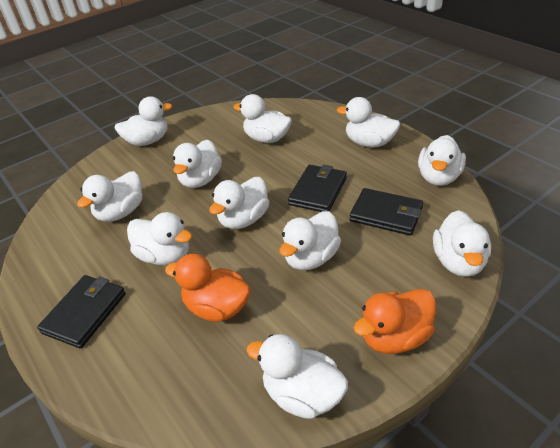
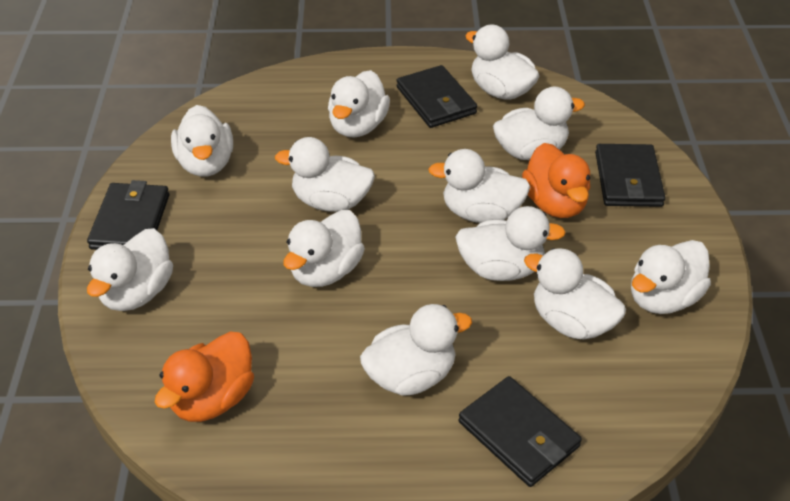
black wallet: 3 -> 4
white duck: 11 -> 12

